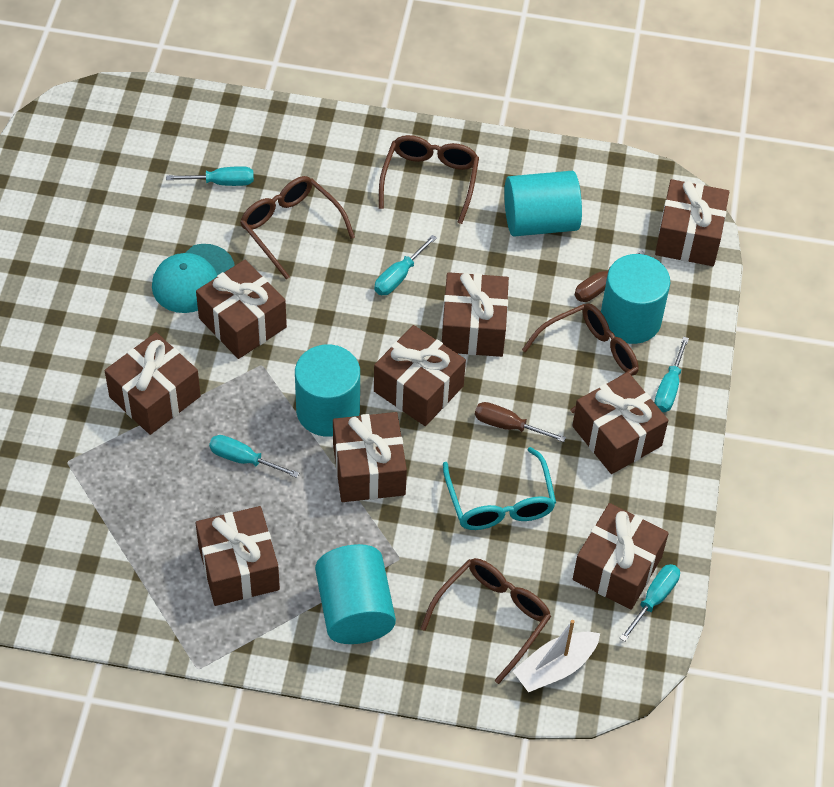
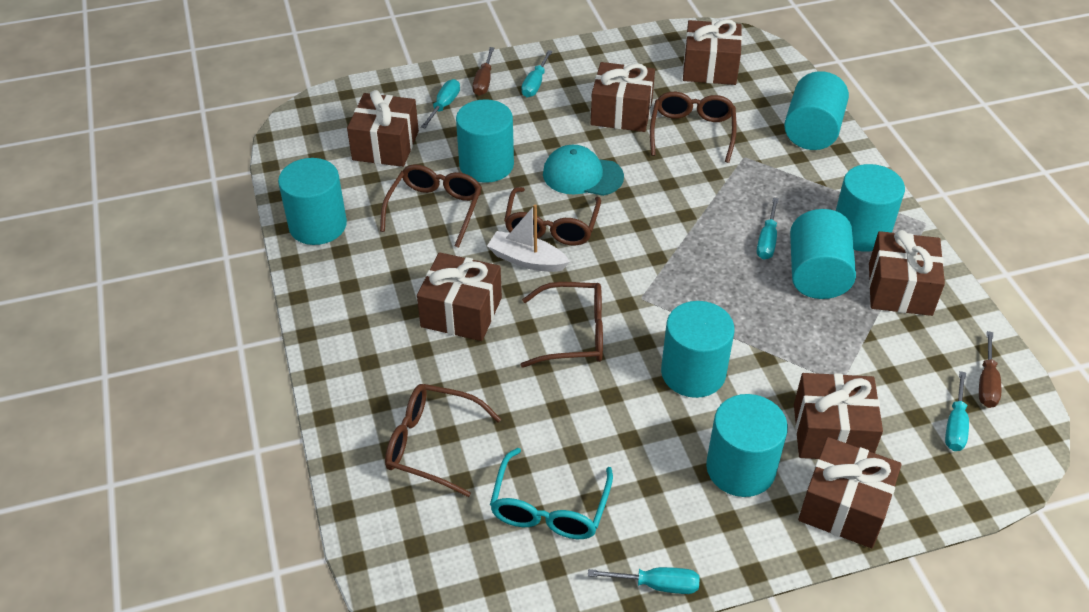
brown gift: 9 -> 7
brown glasses: 4 -> 5
turquoise cylinder: 4 -> 7

